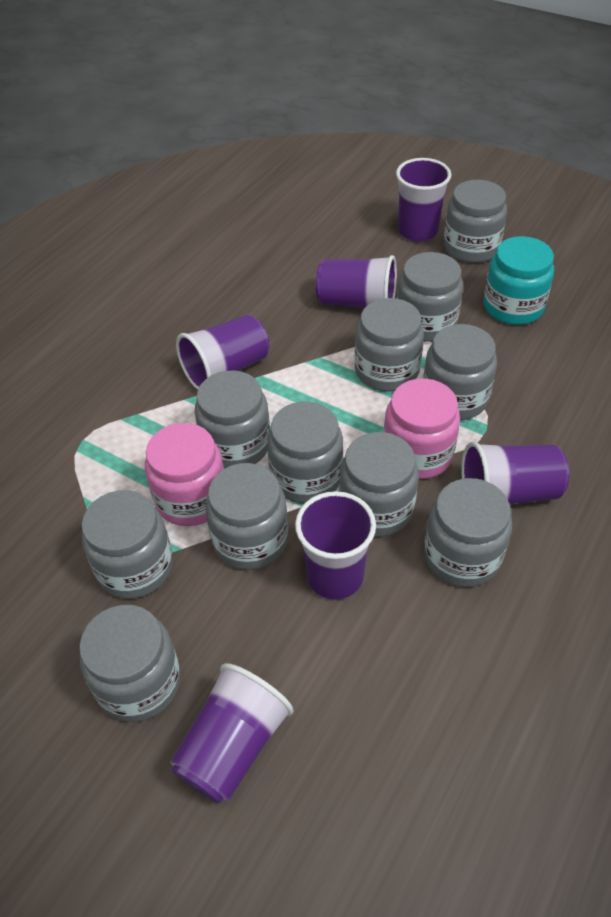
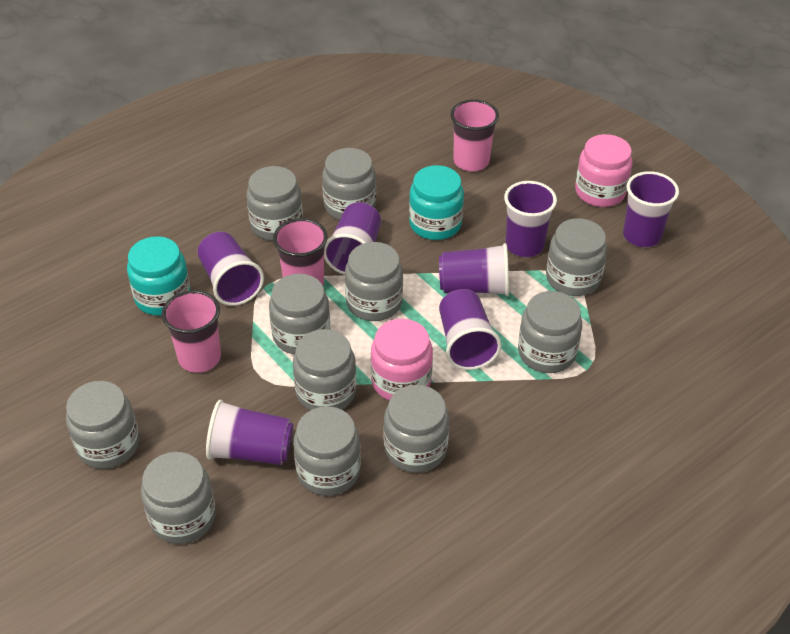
pink cup: 0 -> 3
purple cup: 6 -> 7
turquoise jar: 1 -> 2

